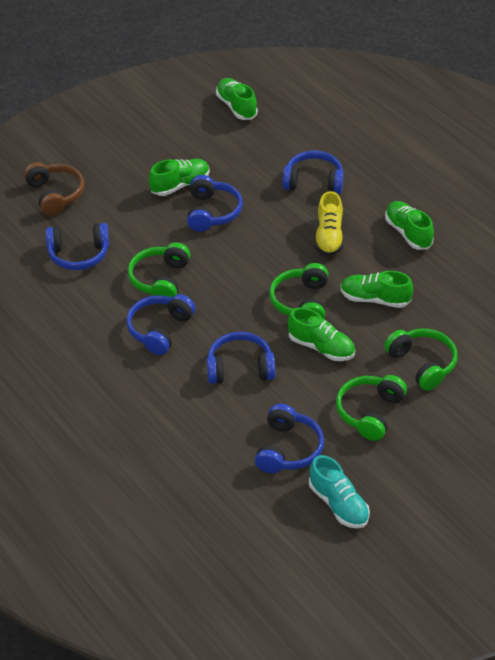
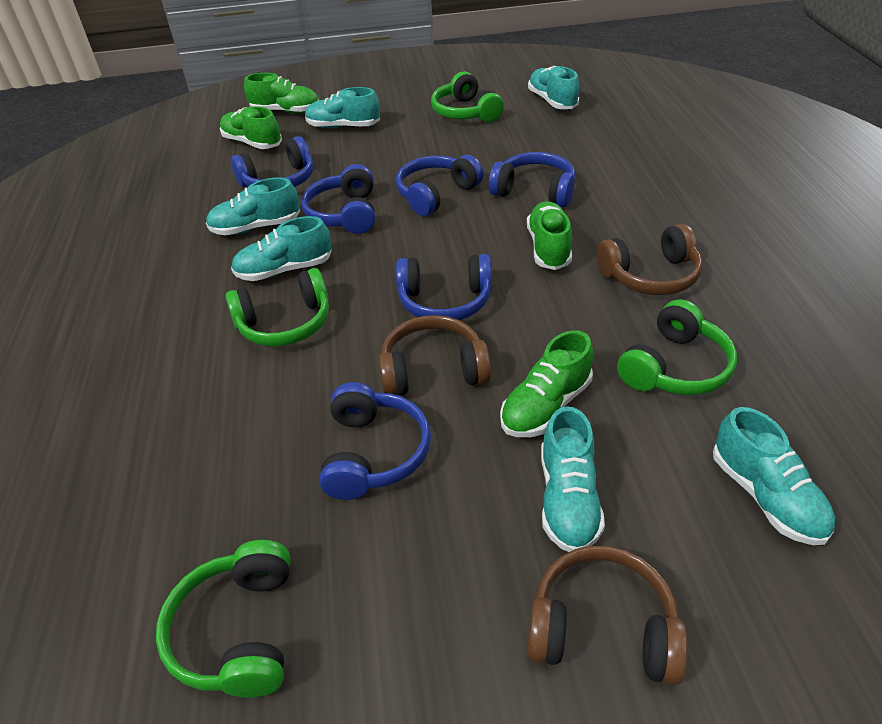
brown headphones: 1 -> 3
green shoe: 5 -> 4
turquoise shoe: 1 -> 6
yellow shoe: 1 -> 0

